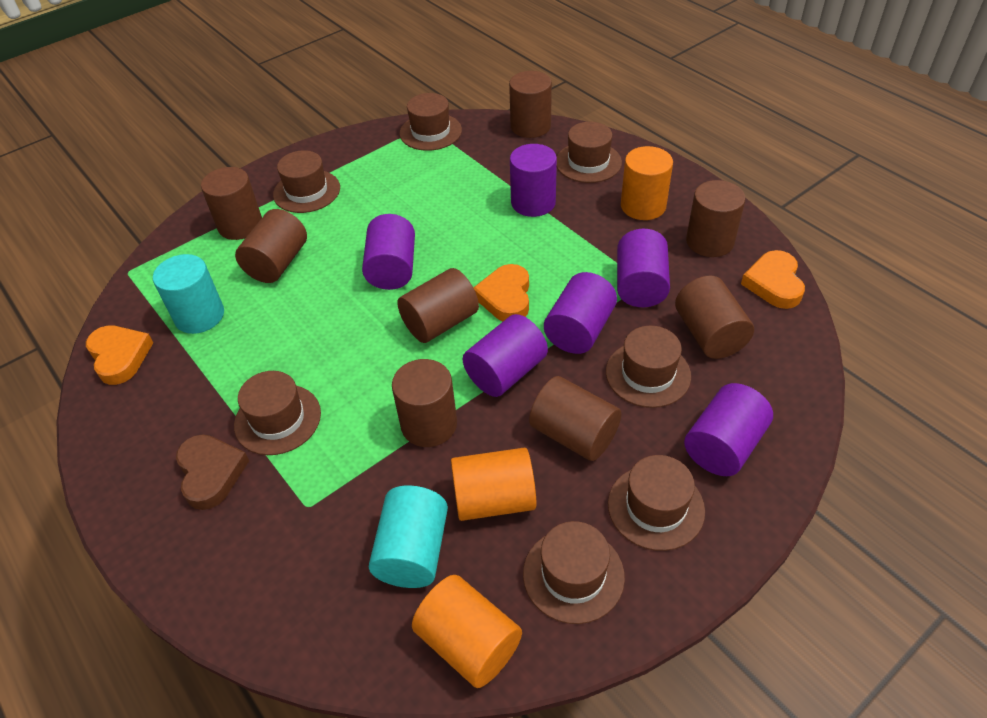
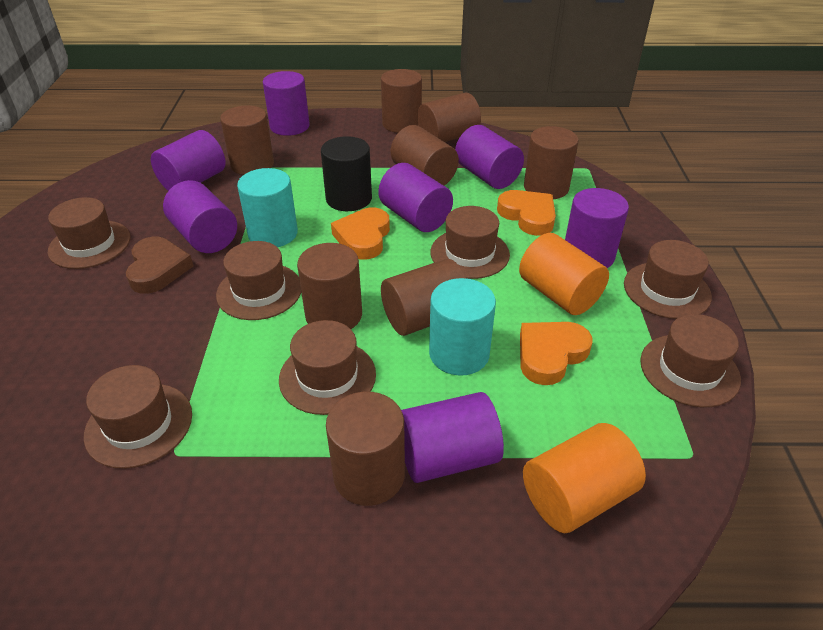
black cylinder: 0 -> 1
orange cylinder: 3 -> 2
purple cylinder: 6 -> 7

